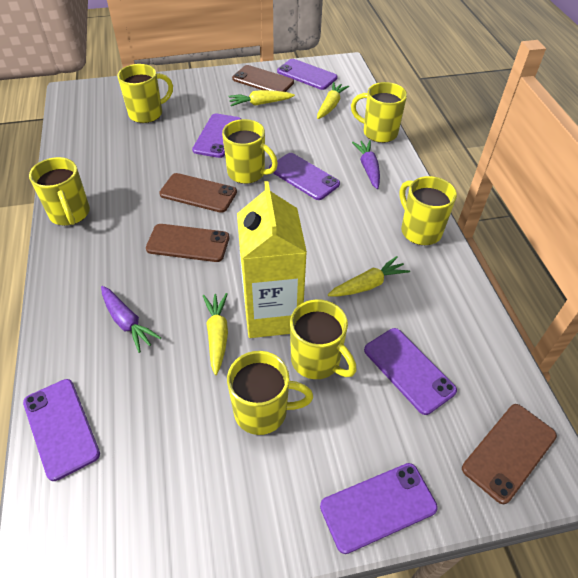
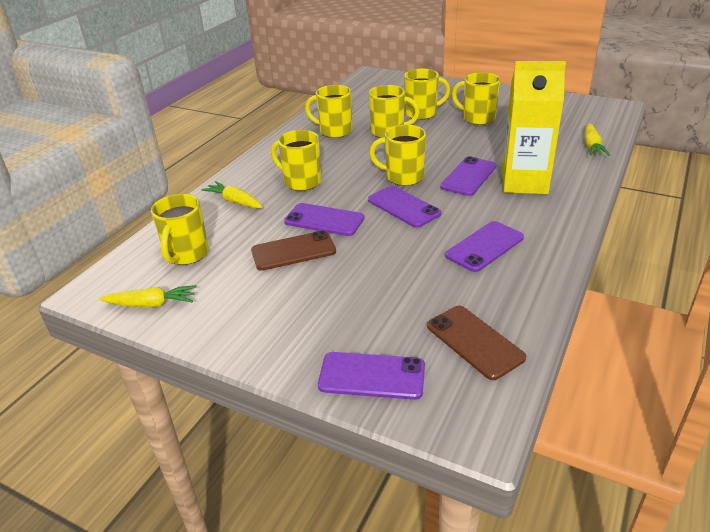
brown phone: 4 -> 2
purple carrot: 2 -> 0
purple phone: 6 -> 5
yellow carrot: 4 -> 3

